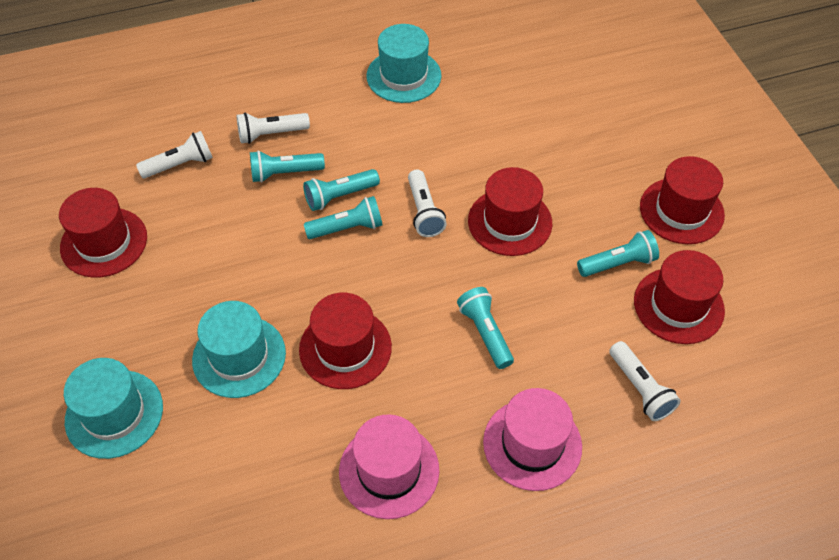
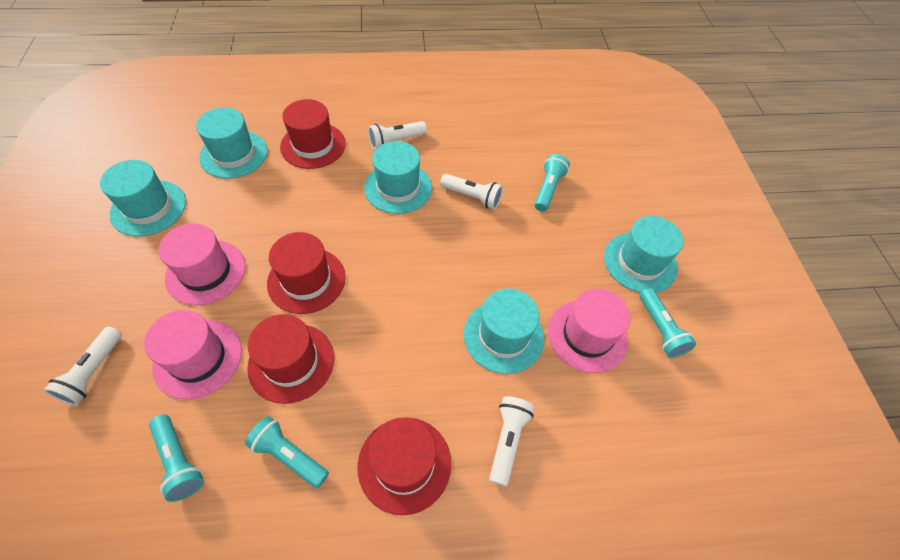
pink hat: 2 -> 3
red hat: 5 -> 4
turquoise flashlight: 5 -> 4
turquoise hat: 3 -> 5

